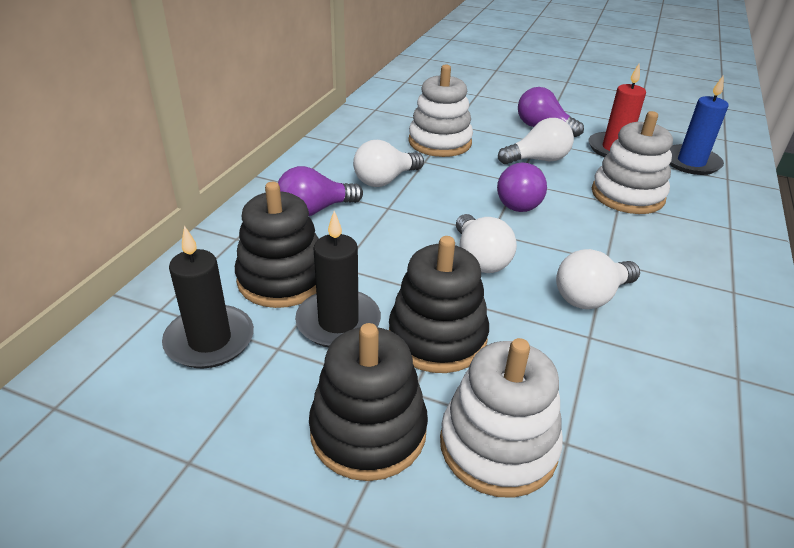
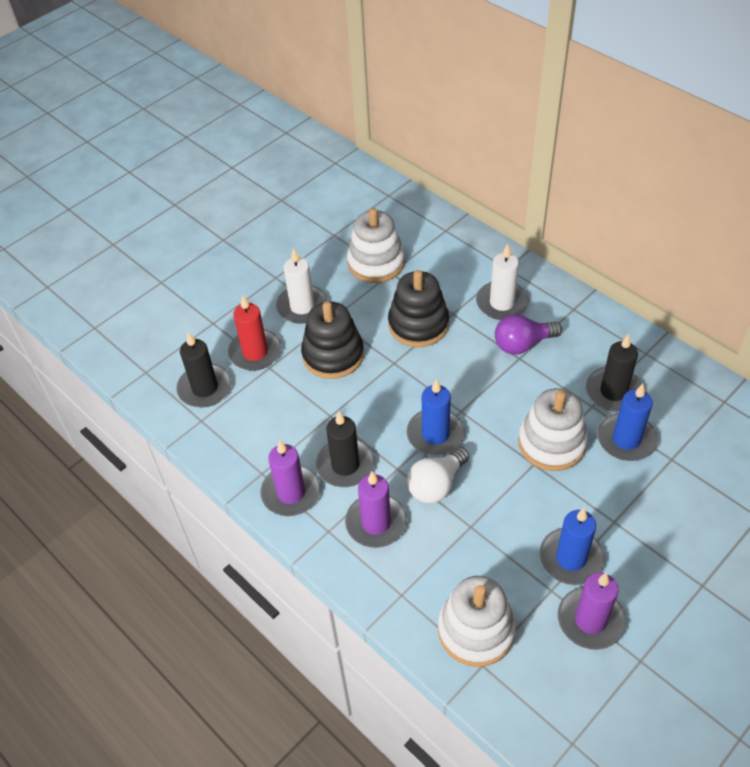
black candle: 2 -> 3
black stacking toy: 3 -> 2
blue candle: 1 -> 3
purple candle: 0 -> 3
purple light bulb: 3 -> 1
white candle: 0 -> 2
white light bulb: 4 -> 1

